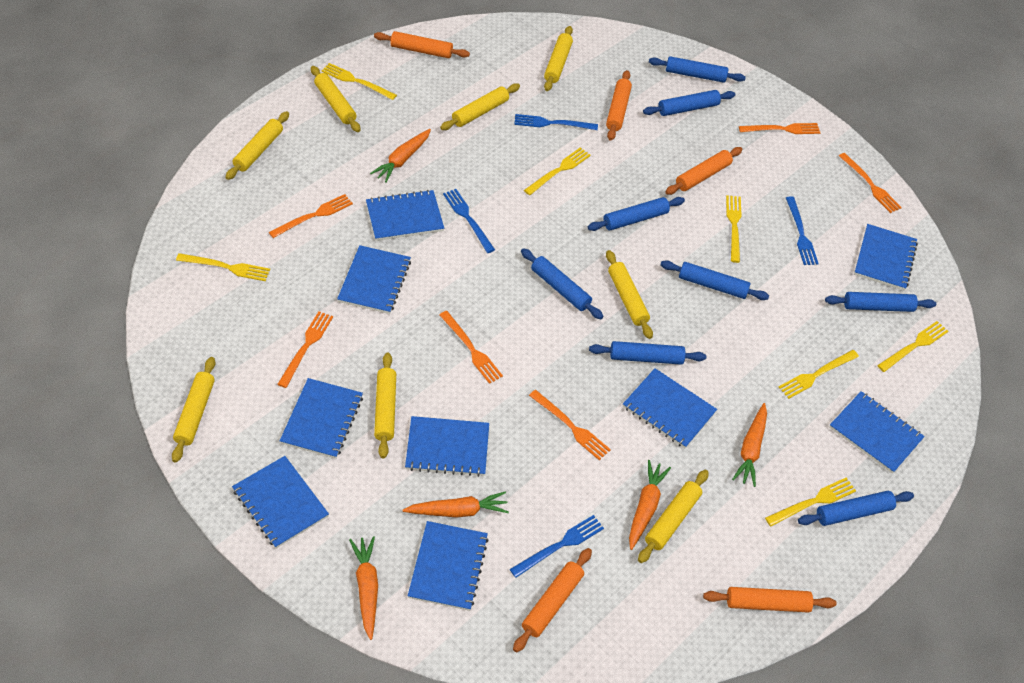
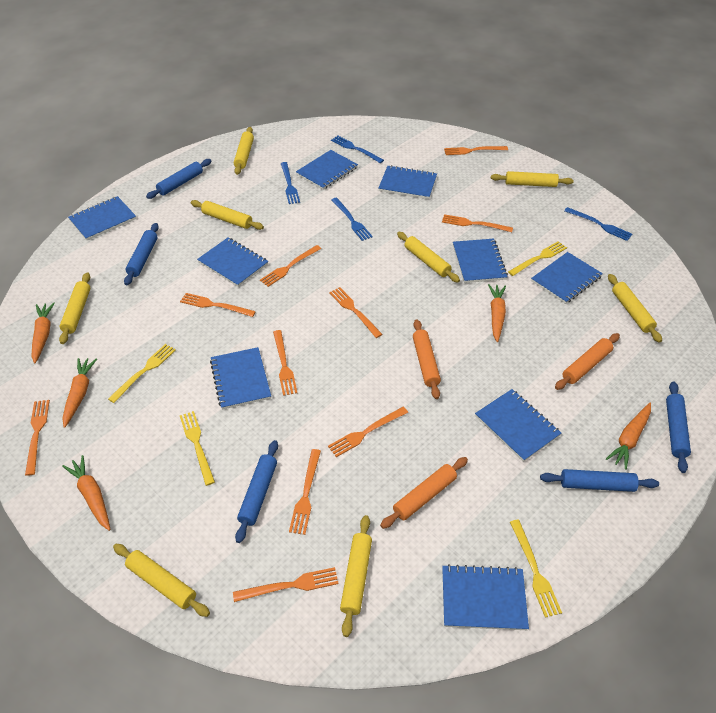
blue rolling pin: 8 -> 5
orange fork: 6 -> 10
orange rolling pin: 5 -> 3
yellow fork: 7 -> 4

